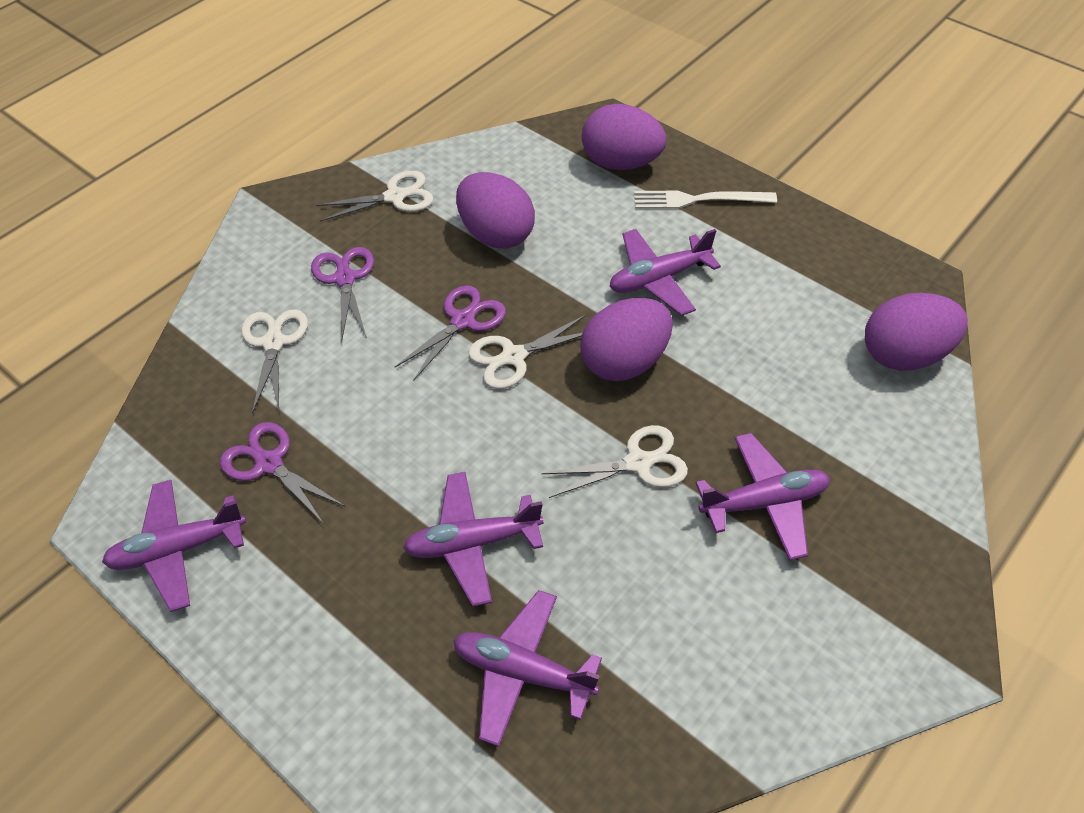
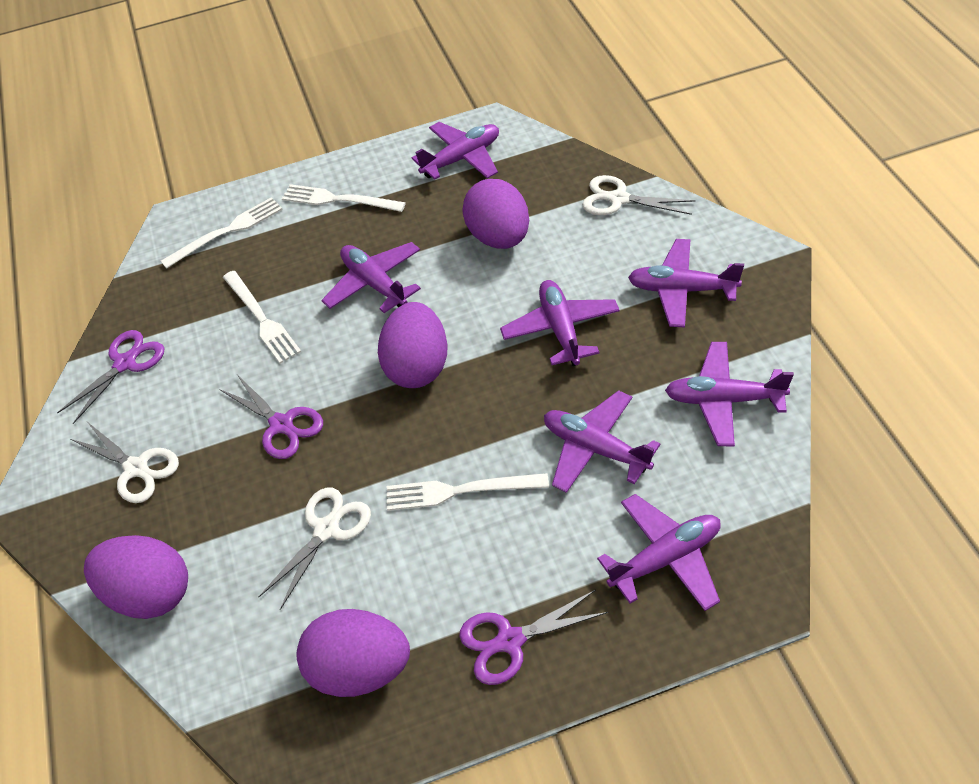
purple plane: 5 -> 7
white fork: 1 -> 4
white scissors: 4 -> 3

